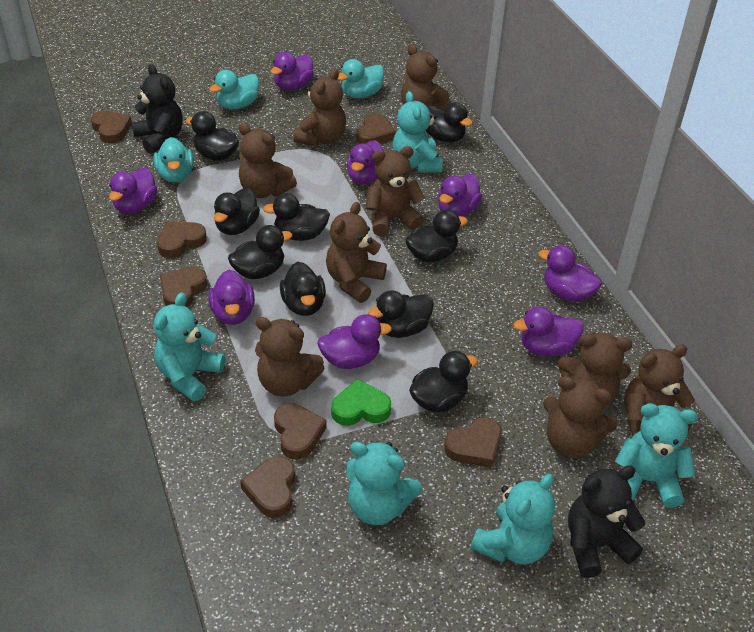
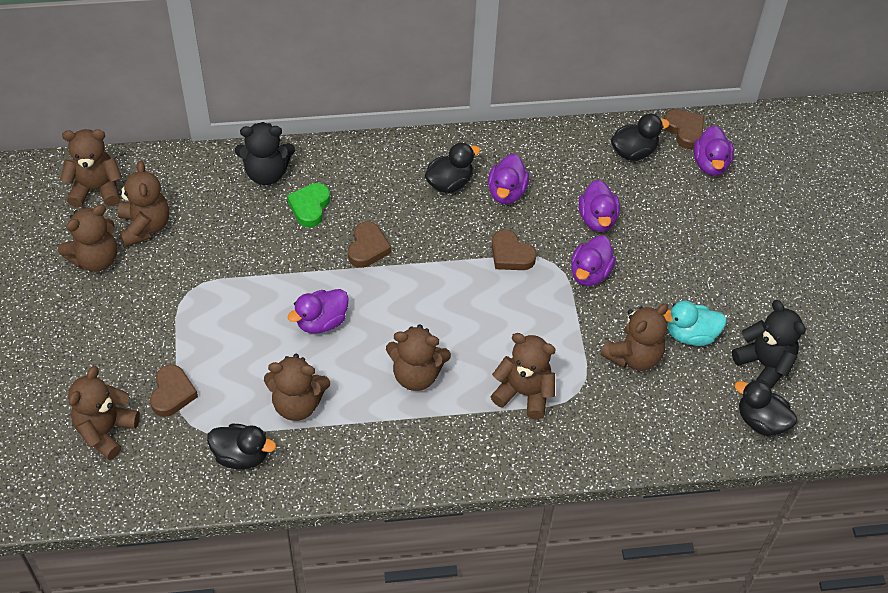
black duck: 9 -> 4
brown heart: 7 -> 4
brown teddy bear: 9 -> 8
purple duck: 8 -> 5
turquoise duck: 3 -> 1
turquoise teddy bear: 5 -> 0

